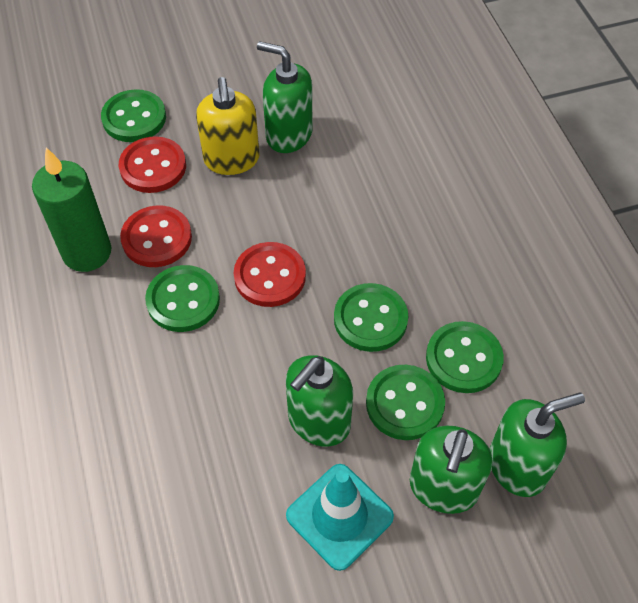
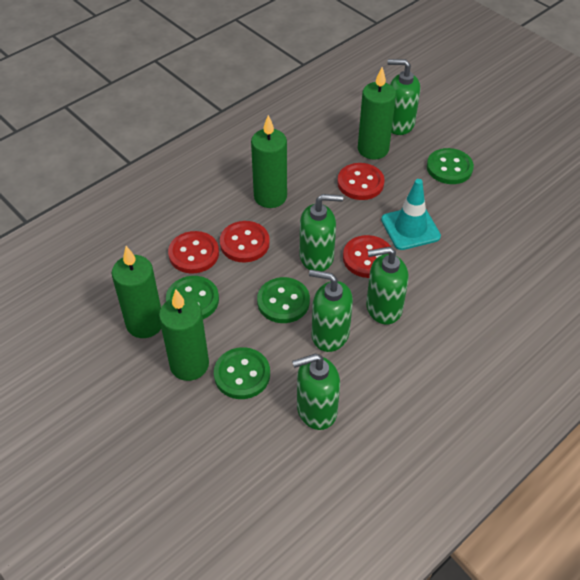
green button: 5 -> 4
green candle: 1 -> 4
green soap dispenser: 4 -> 5
red button: 3 -> 4
yellow soap dispenser: 1 -> 0

